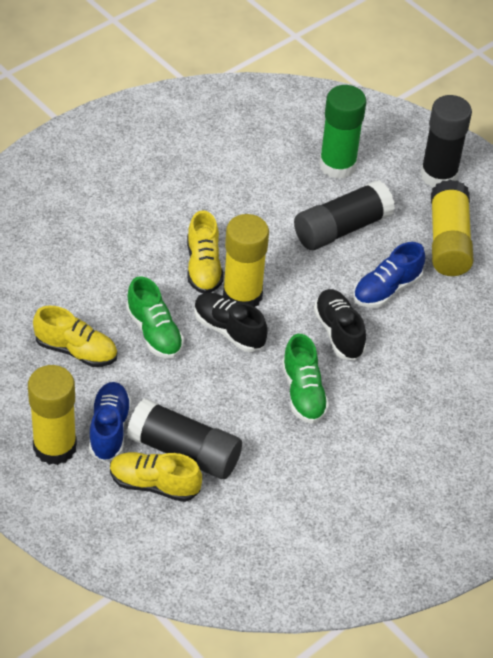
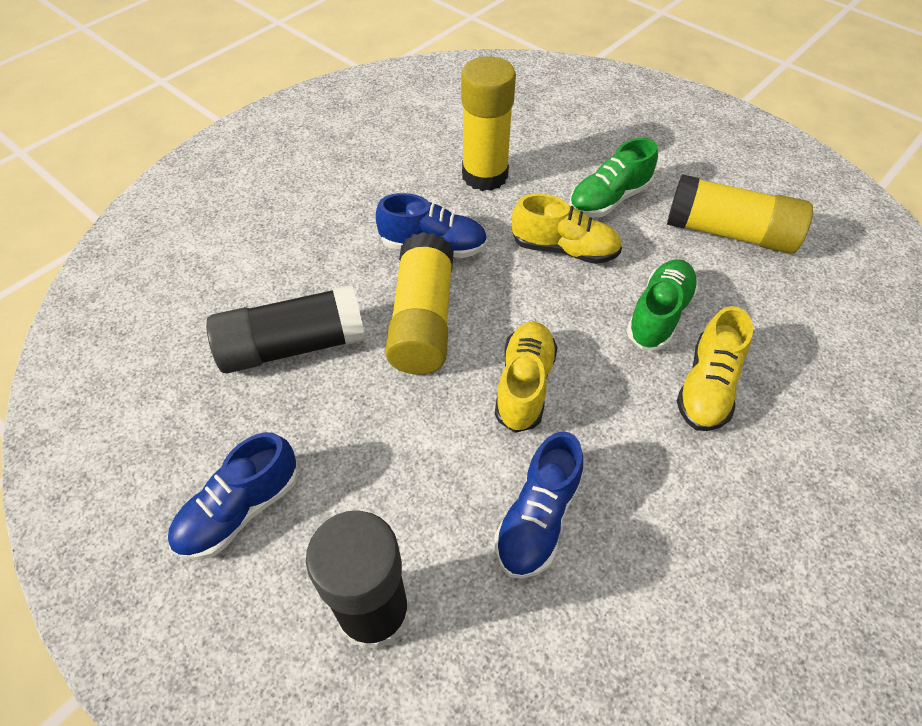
black glue stick: 3 -> 2
black shoe: 2 -> 0
blue shoe: 2 -> 3
green glue stick: 1 -> 0

